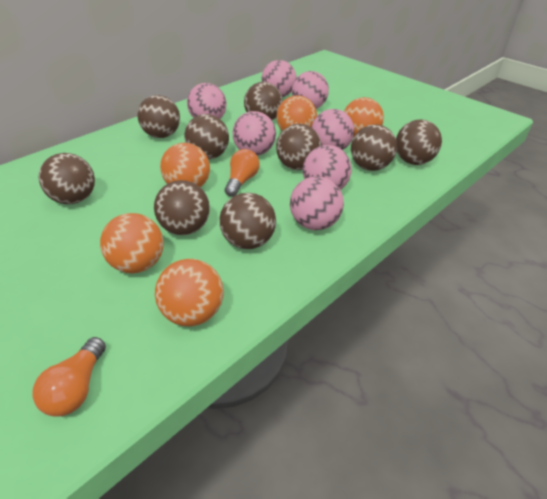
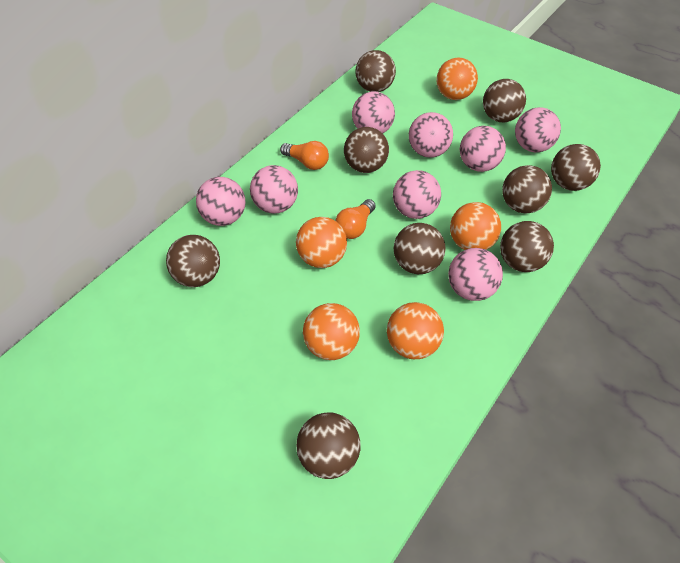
pink ball: 7 -> 8

